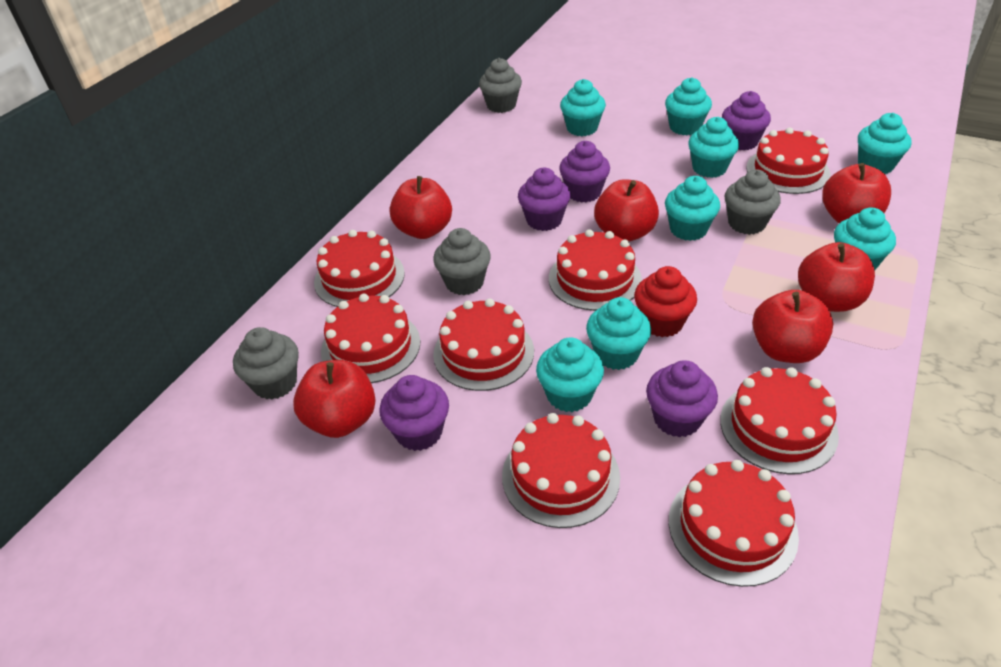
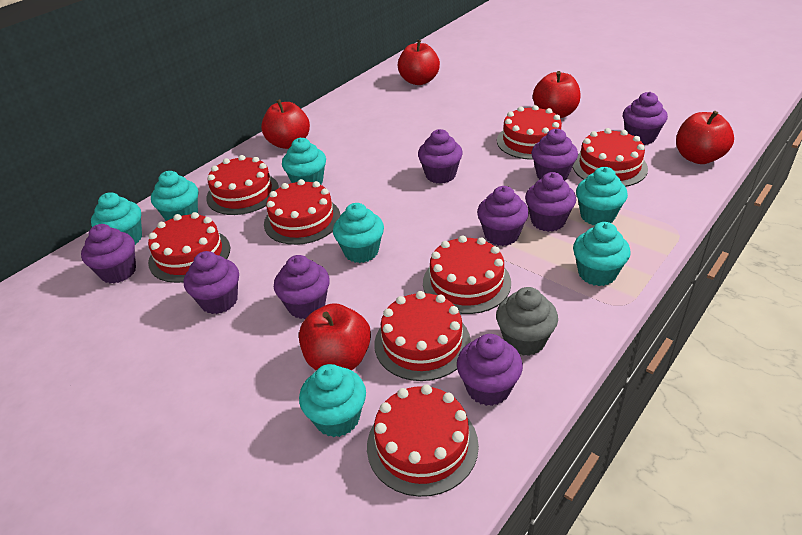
grey cupcake: 4 -> 1
purple cupcake: 5 -> 9
red apple: 6 -> 5
red cupcake: 1 -> 0
turquoise cupcake: 8 -> 7

